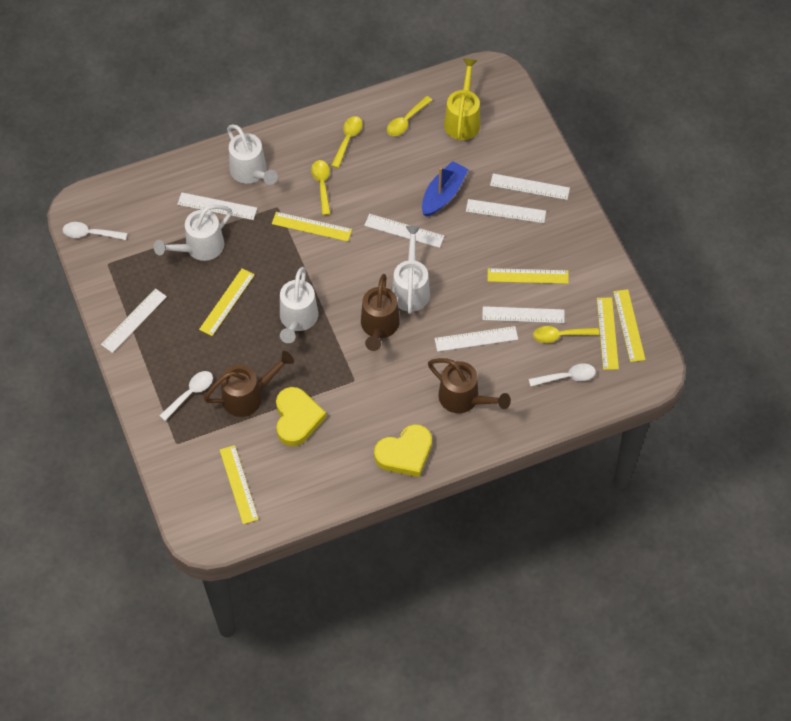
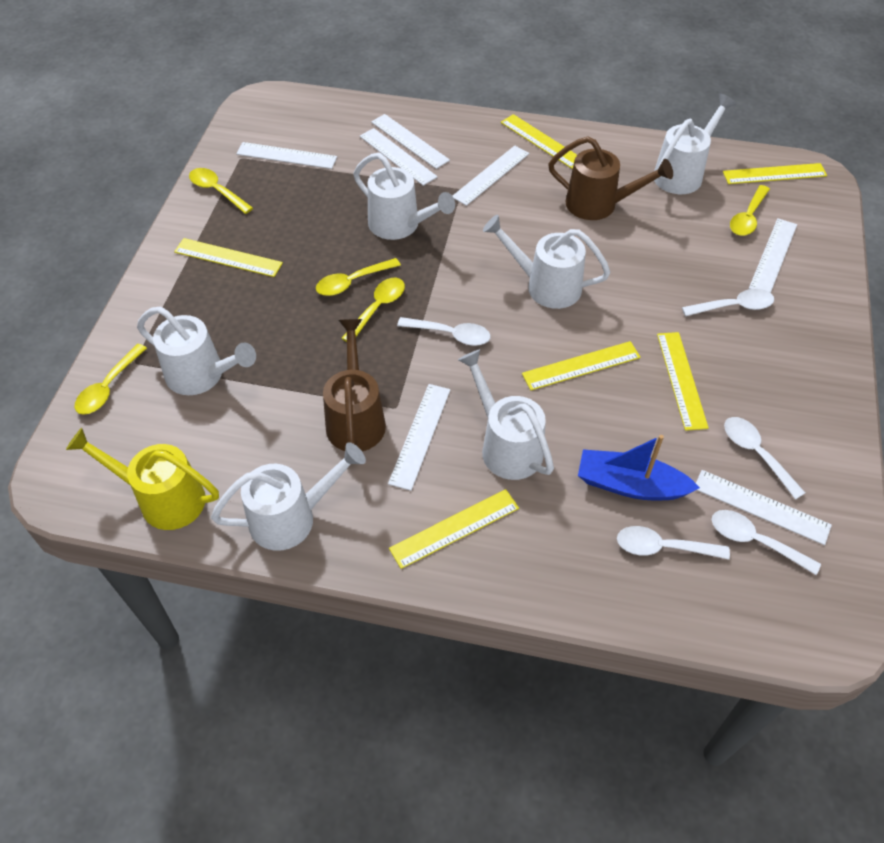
brown watering can: 3 -> 2
white spoon: 3 -> 5
white watering can: 4 -> 6
yellow heart: 2 -> 0
yellow spoon: 4 -> 5

